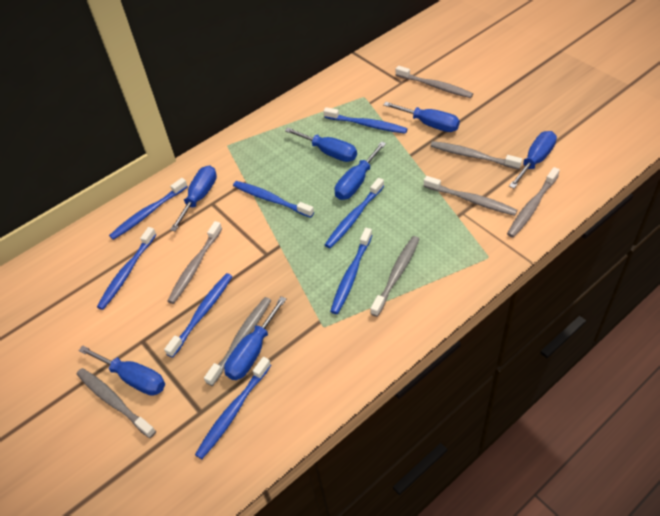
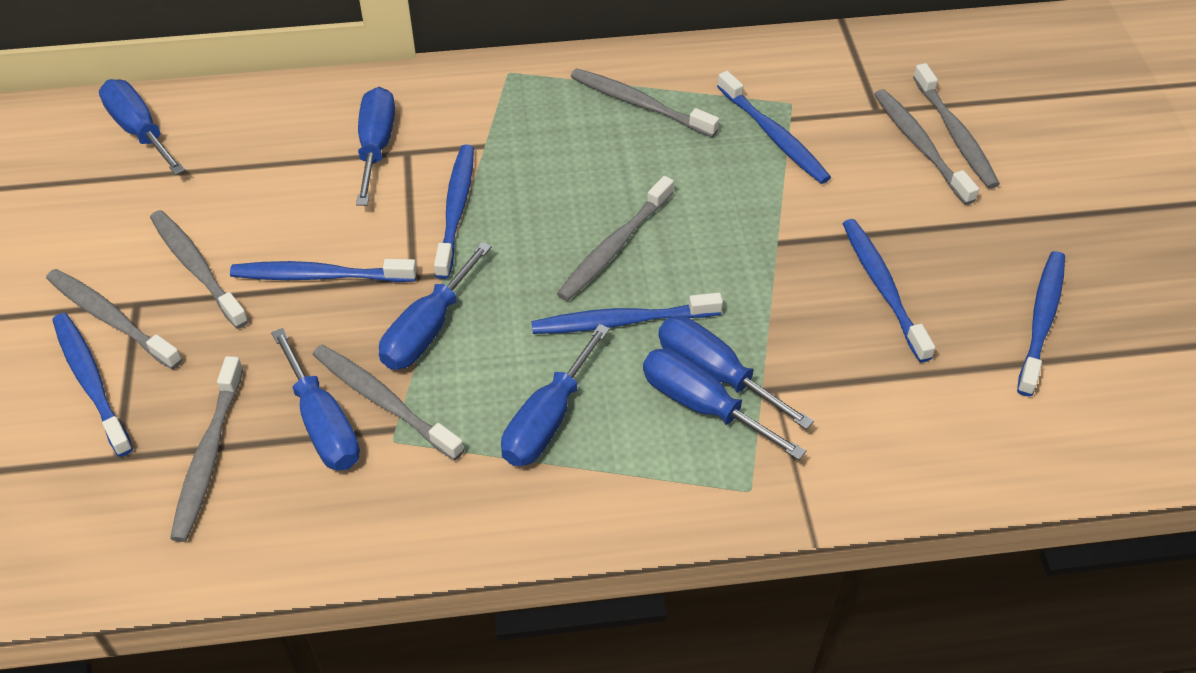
blue toothbrush: 8 -> 7

